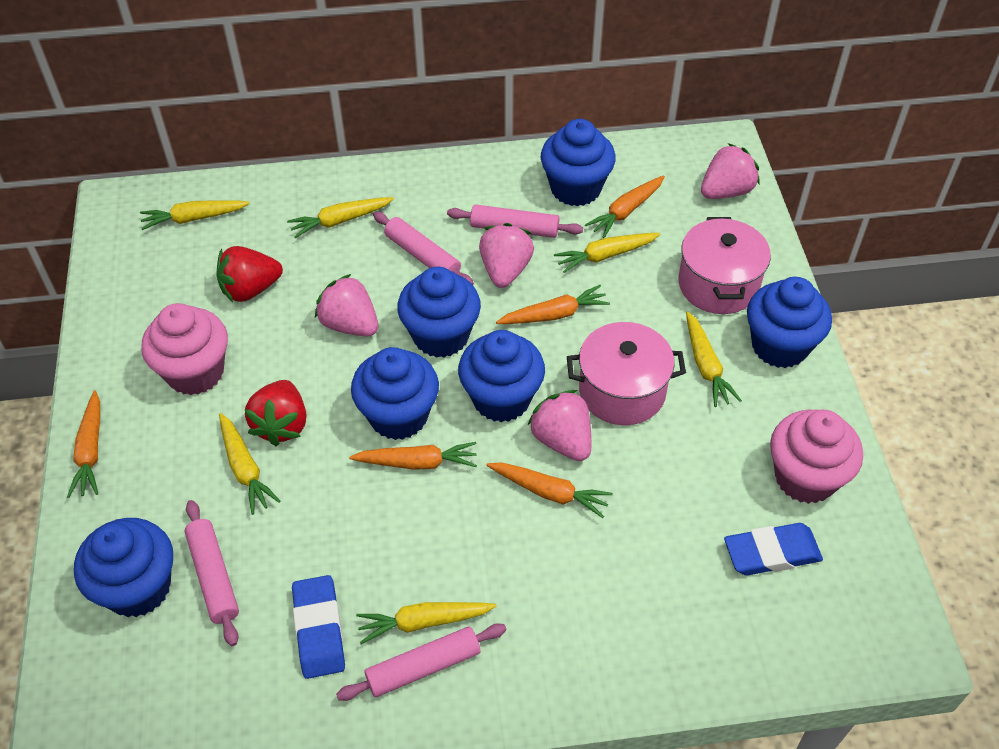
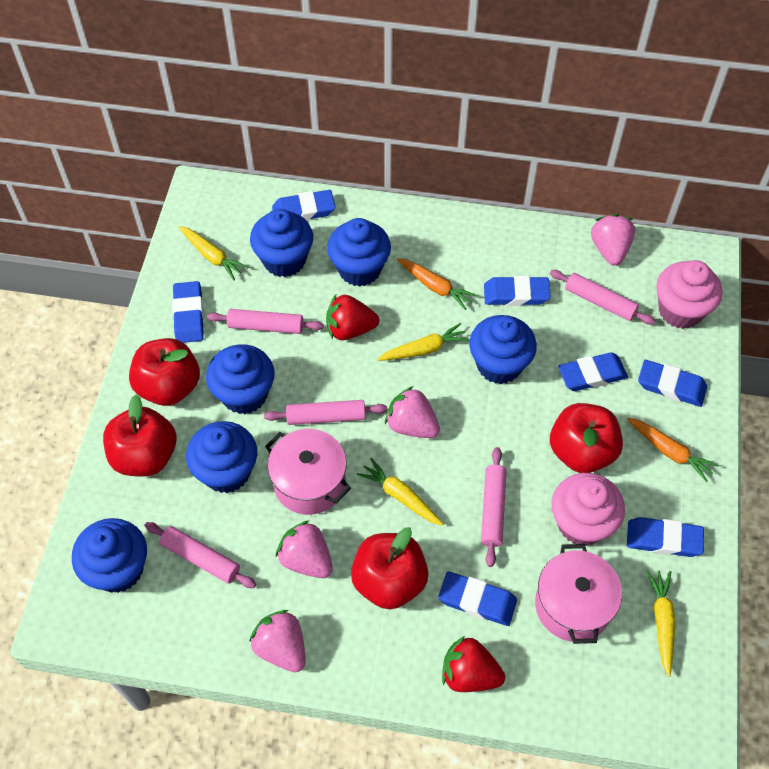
blue eraser: 2 -> 7
orange carrot: 5 -> 2
pink rolling pin: 4 -> 5
red apple: 0 -> 4
yellow carrot: 6 -> 4

